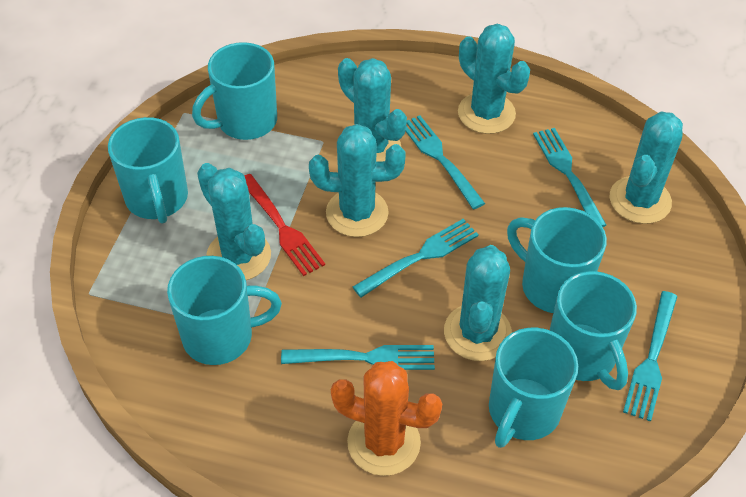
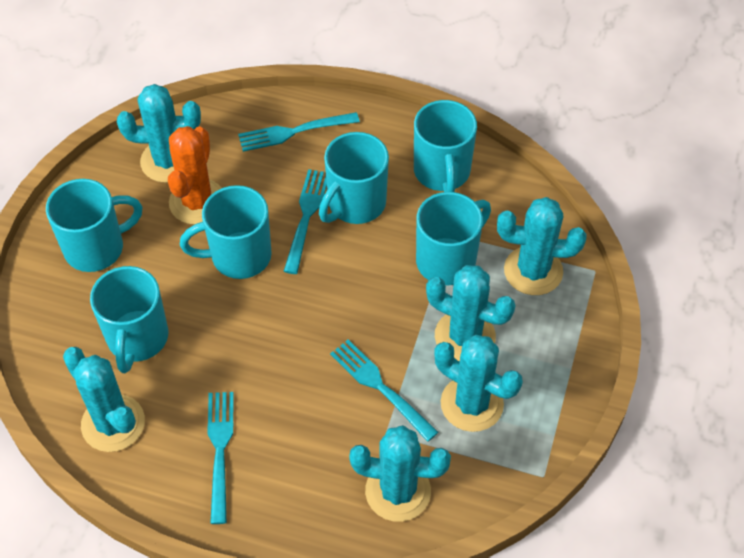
red fork: 1 -> 0
turquoise fork: 5 -> 4

